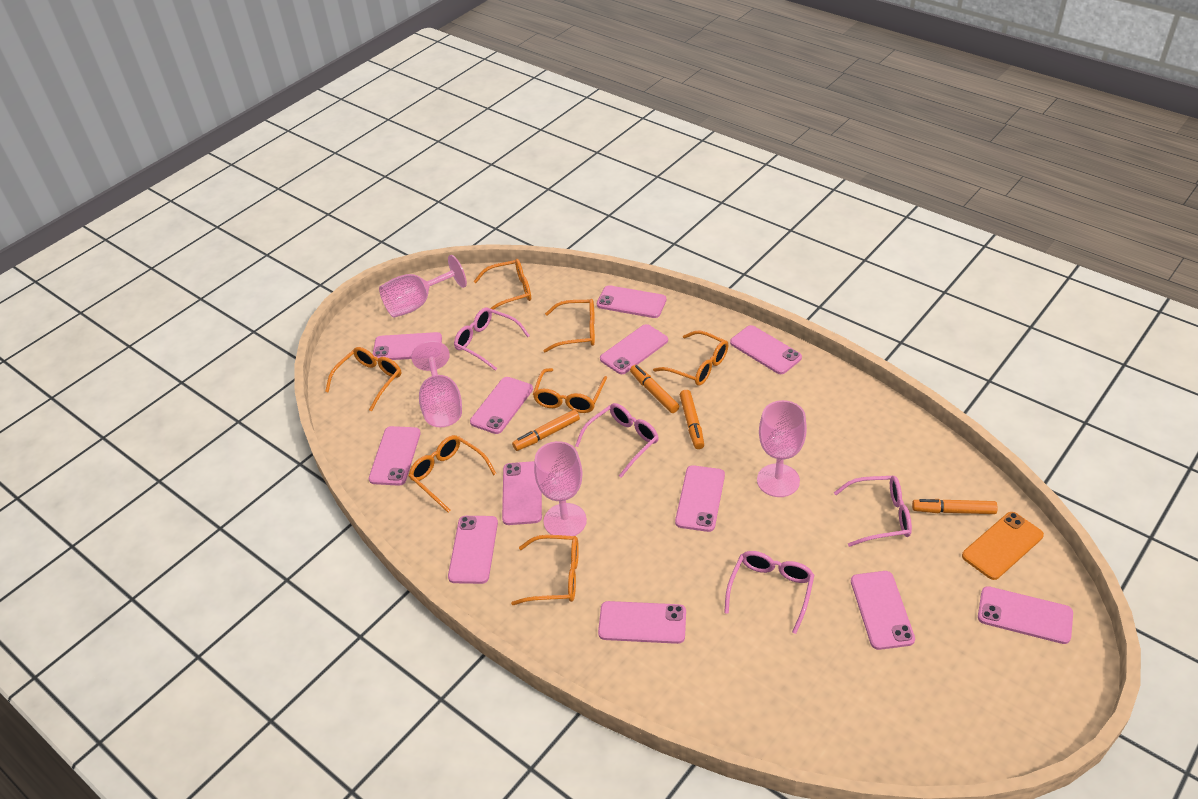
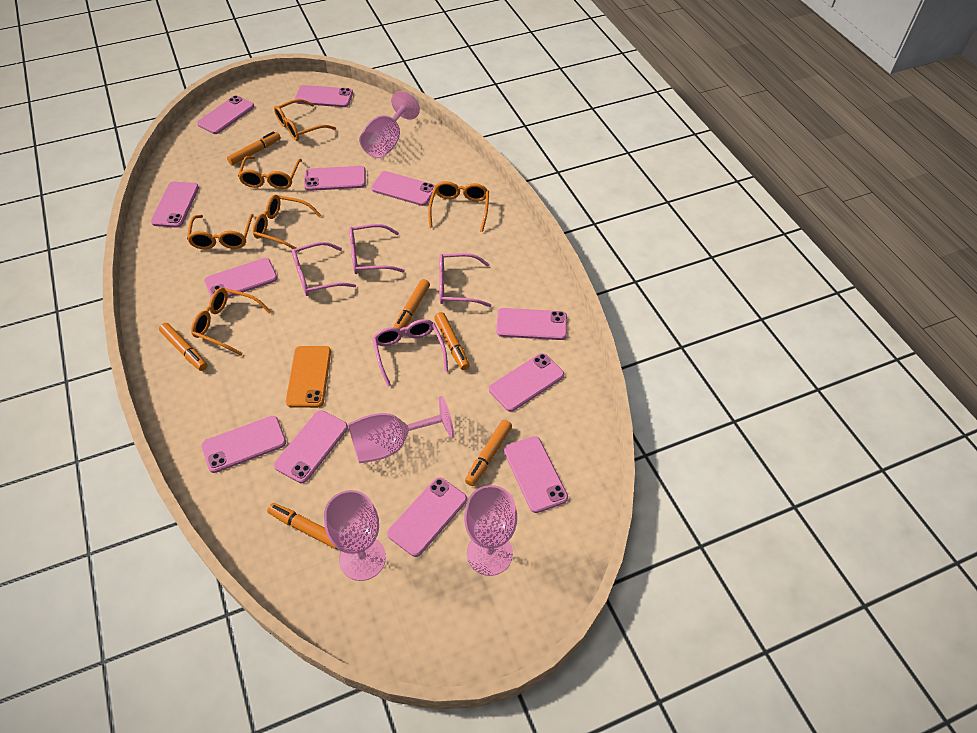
orange glasses: 7 -> 6
orange marker: 4 -> 6

